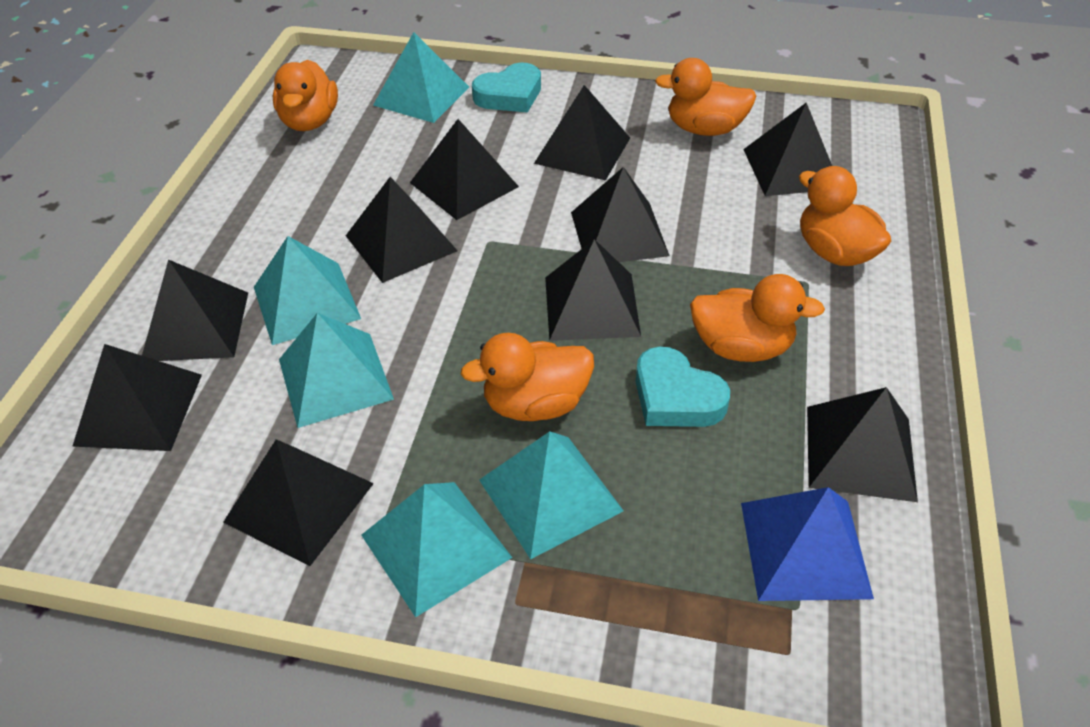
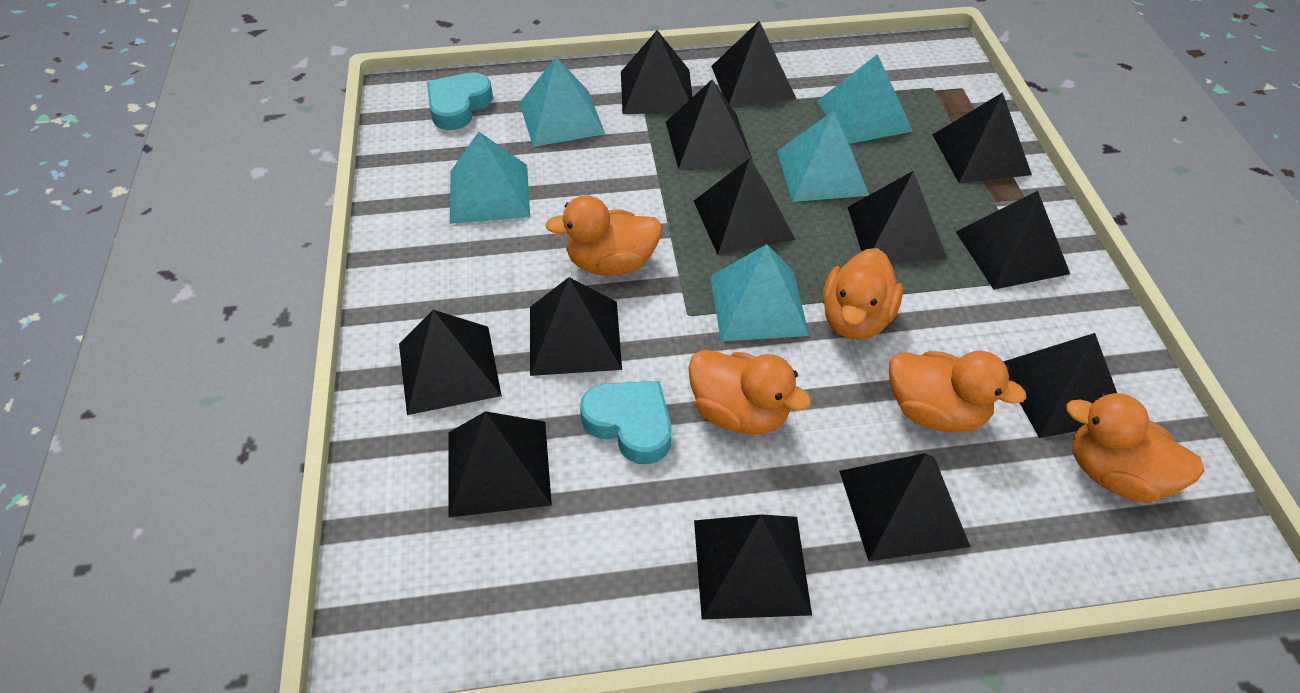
black pyramid: 10 -> 13
blue pyramid: 1 -> 0

